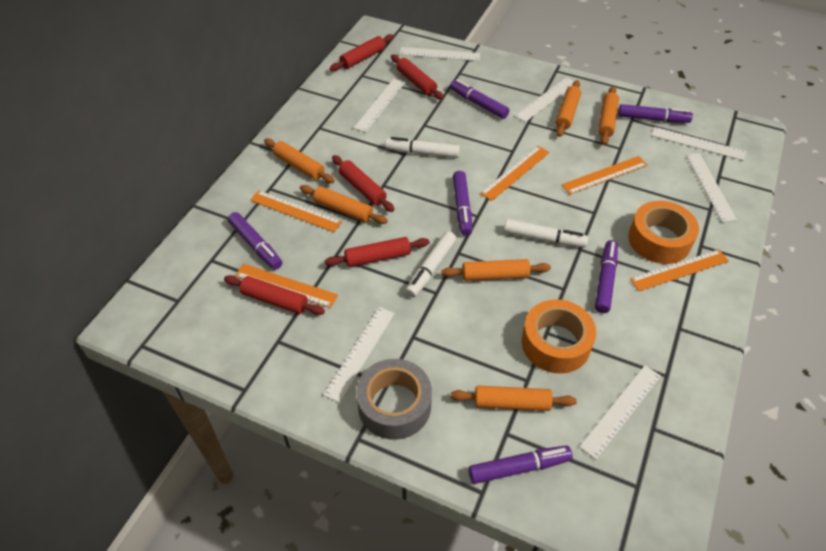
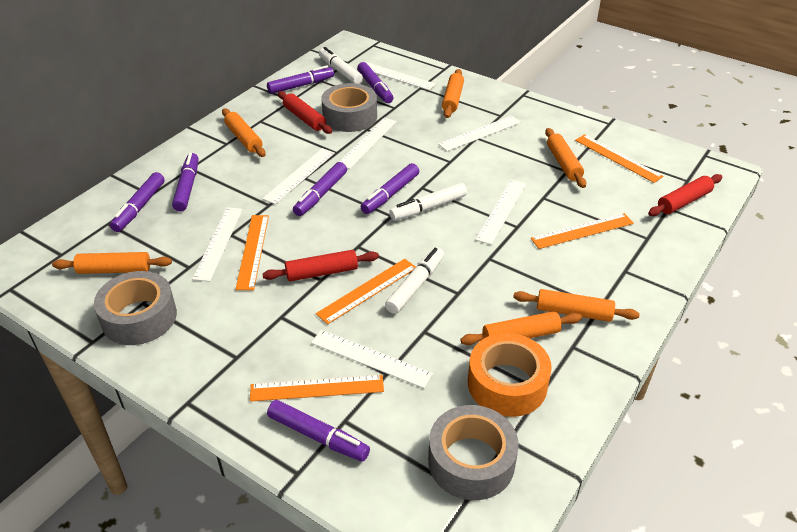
grey tape: 1 -> 3
orange tape: 2 -> 1
purple marker: 6 -> 7
red rolling pin: 5 -> 3

